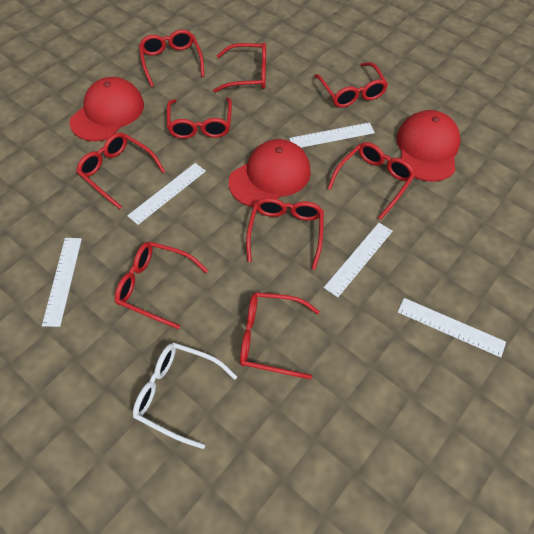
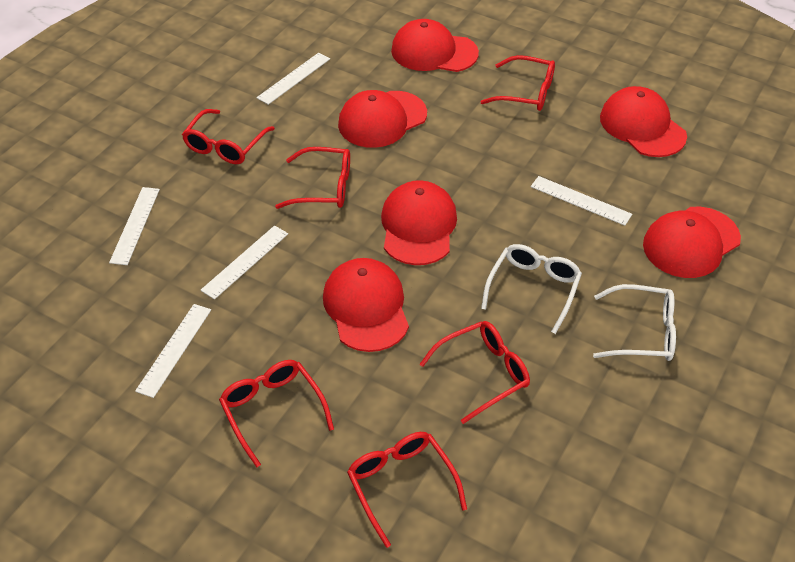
red cap: 3 -> 6
red glasses: 9 -> 6
white glasses: 1 -> 2

